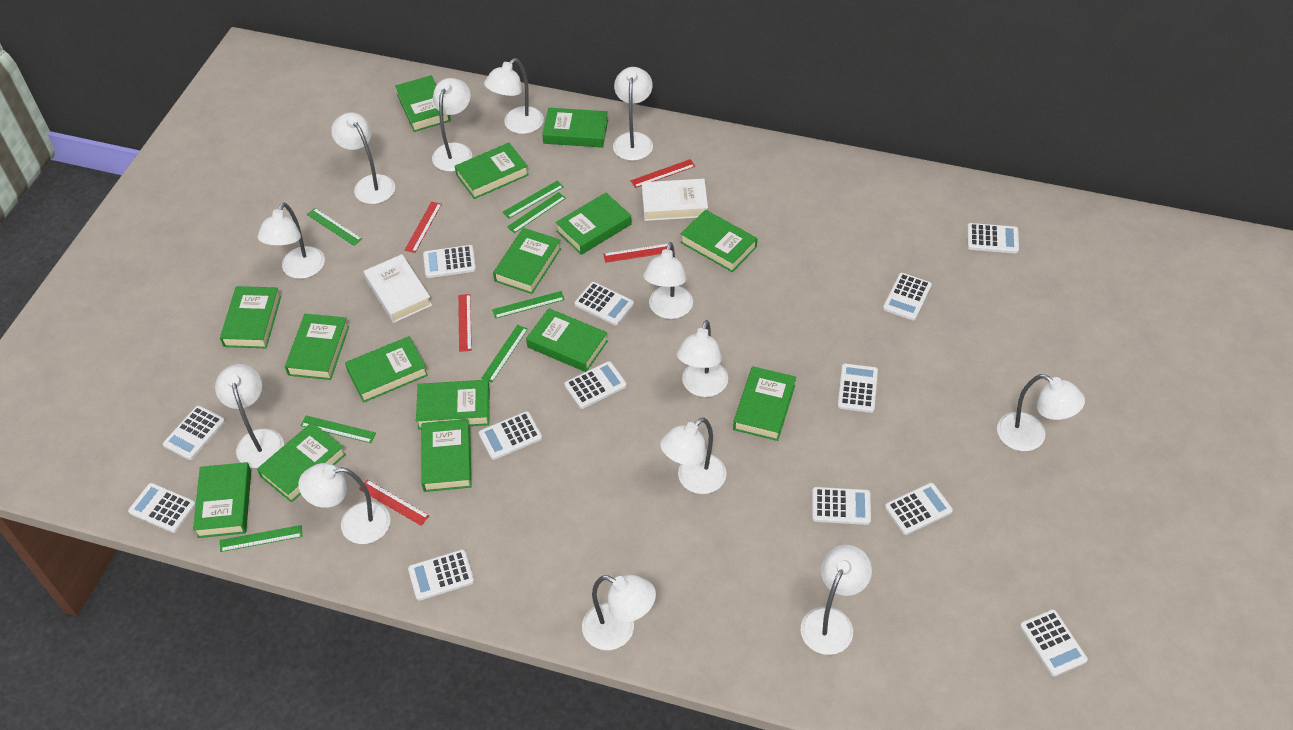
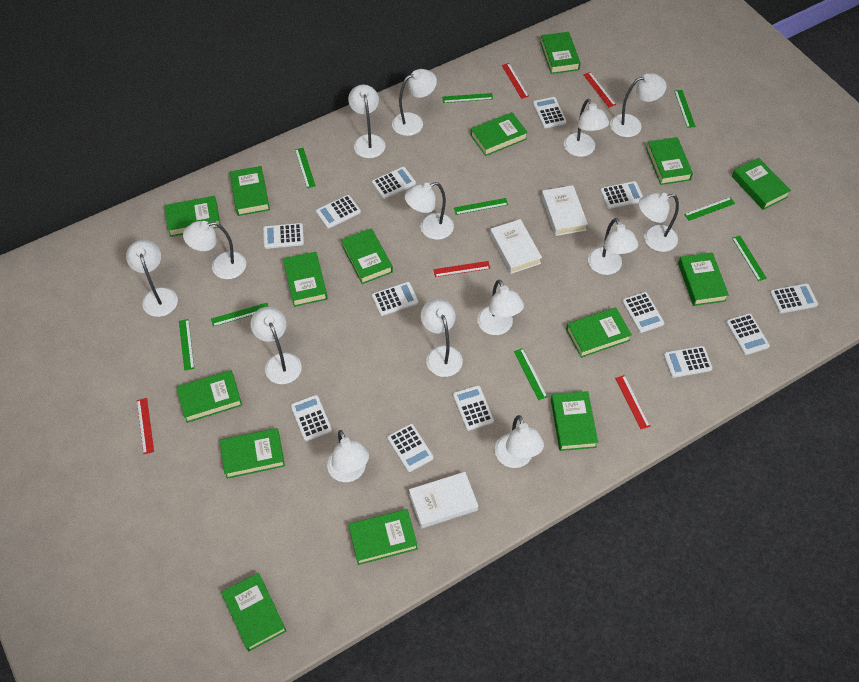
green ruler: 7 -> 9
white book: 2 -> 3
white lamp: 13 -> 14

